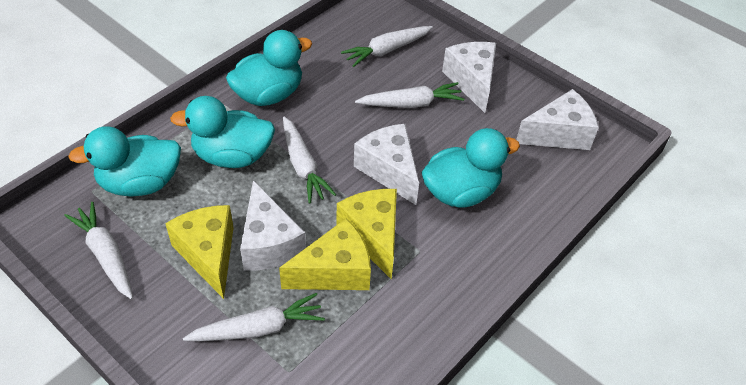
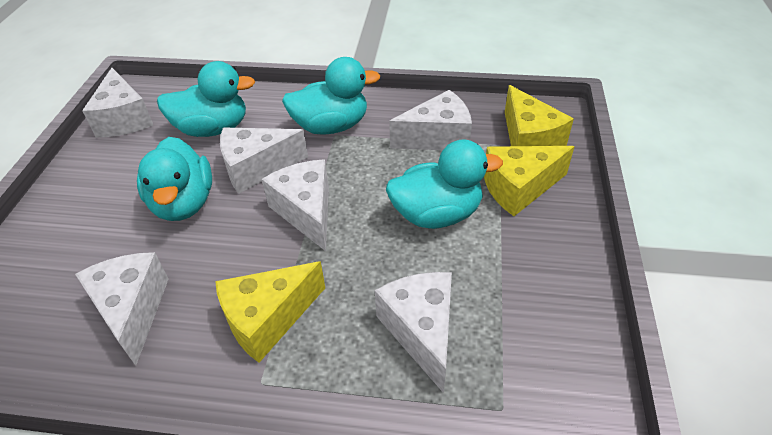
white carrot: 5 -> 0
white cheese: 4 -> 6

